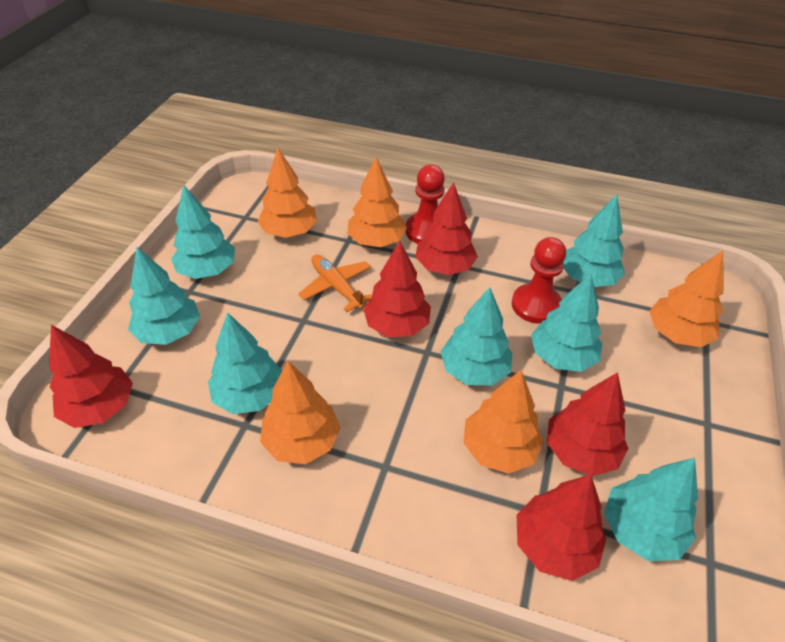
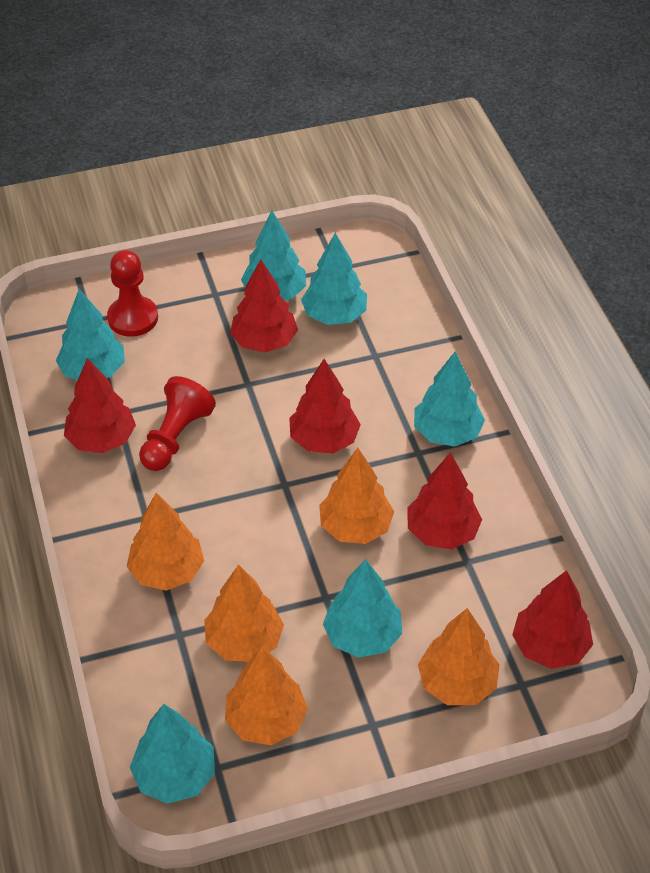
orange plane: 1 -> 0
turquoise tree: 7 -> 6

